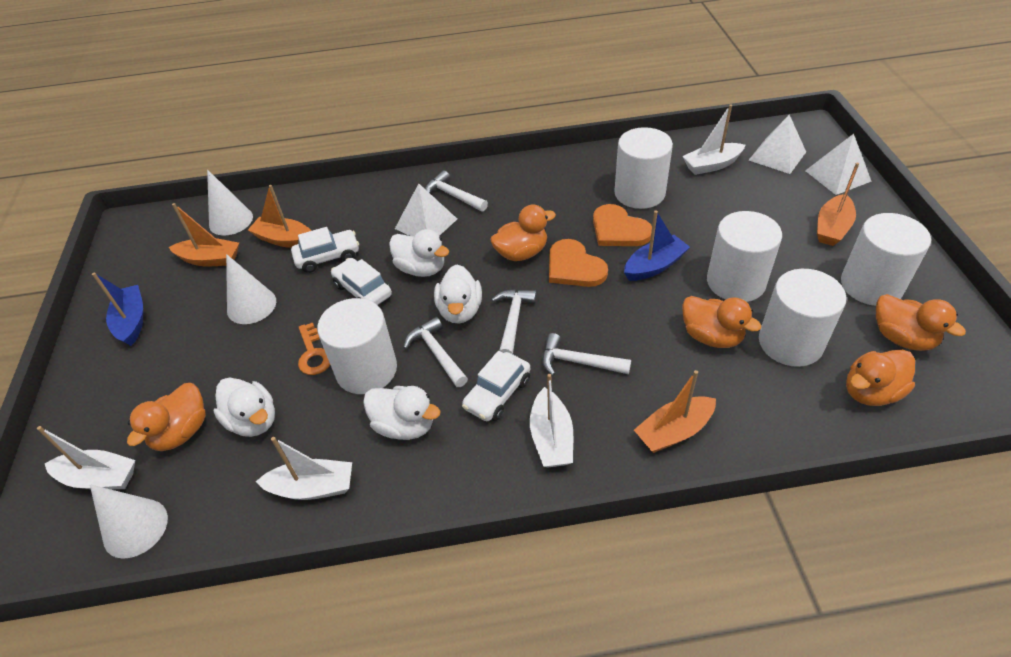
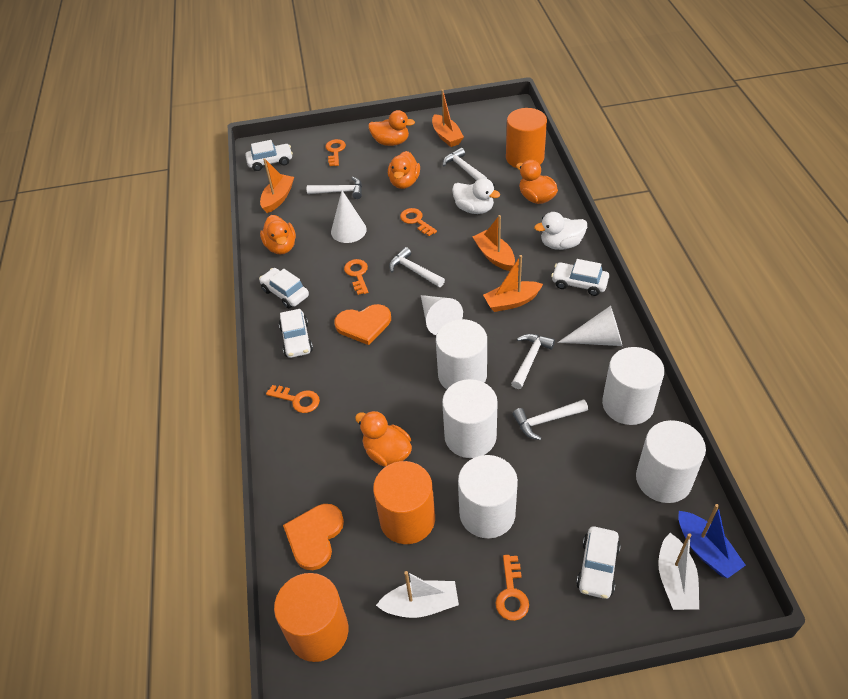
blue boat: 2 -> 1
orange cylinder: 0 -> 3
orange key: 1 -> 5
white boat: 4 -> 2
white car: 3 -> 5
white duck: 4 -> 2
white hammer: 4 -> 5
white pyramid: 3 -> 0

